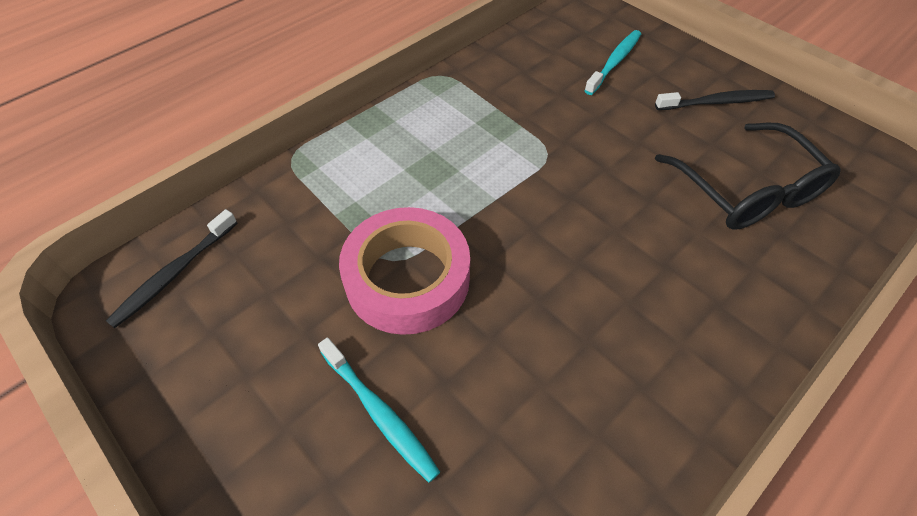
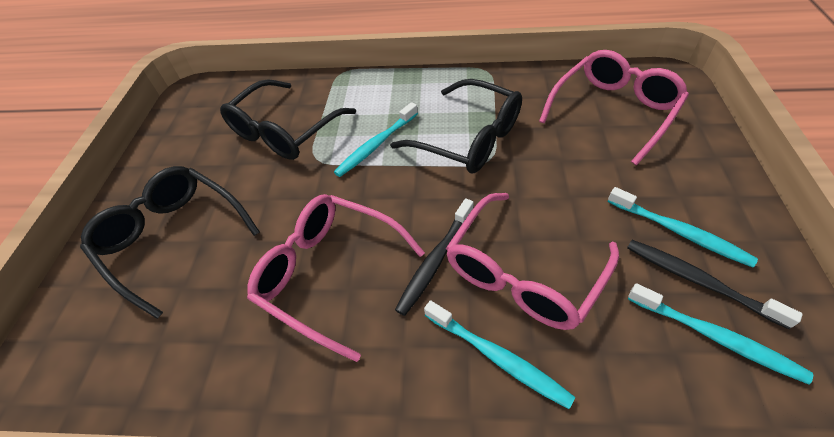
black glasses: 1 -> 3
pink glasses: 0 -> 3
pink tape: 1 -> 0
turquoise toothbrush: 2 -> 4

